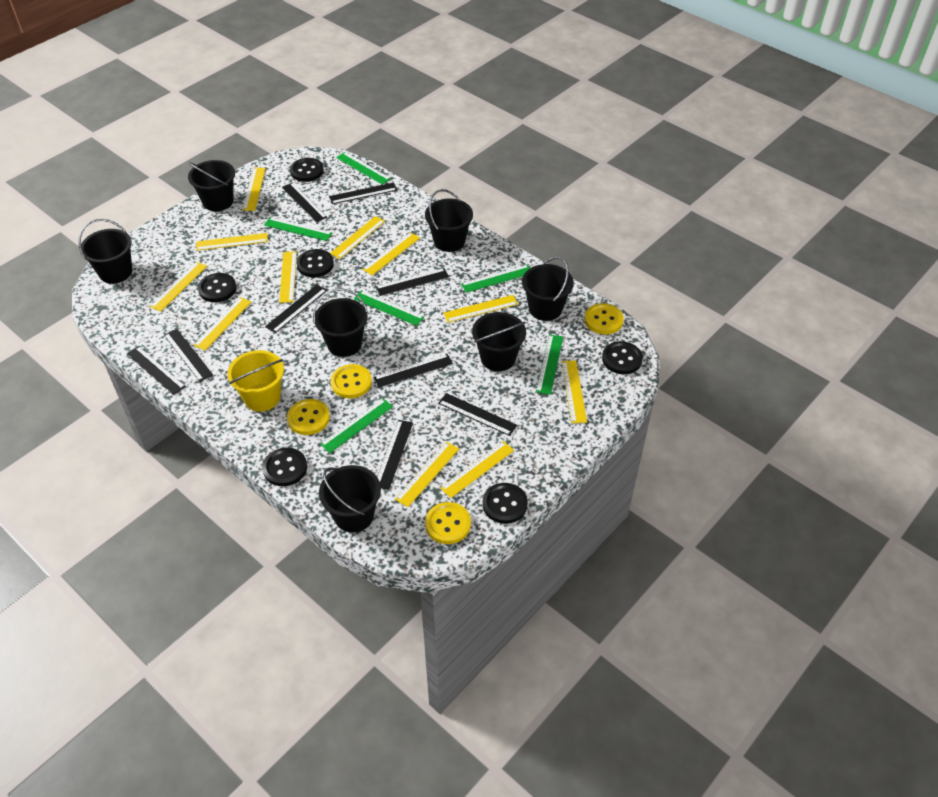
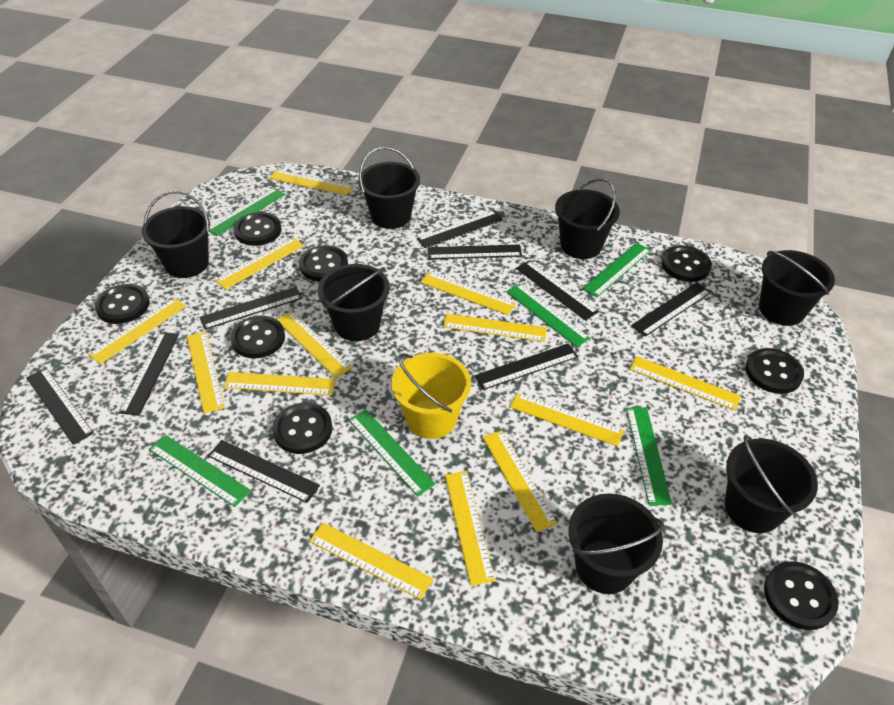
black button: 6 -> 8
yellow button: 4 -> 0
yellow ruler: 11 -> 13

